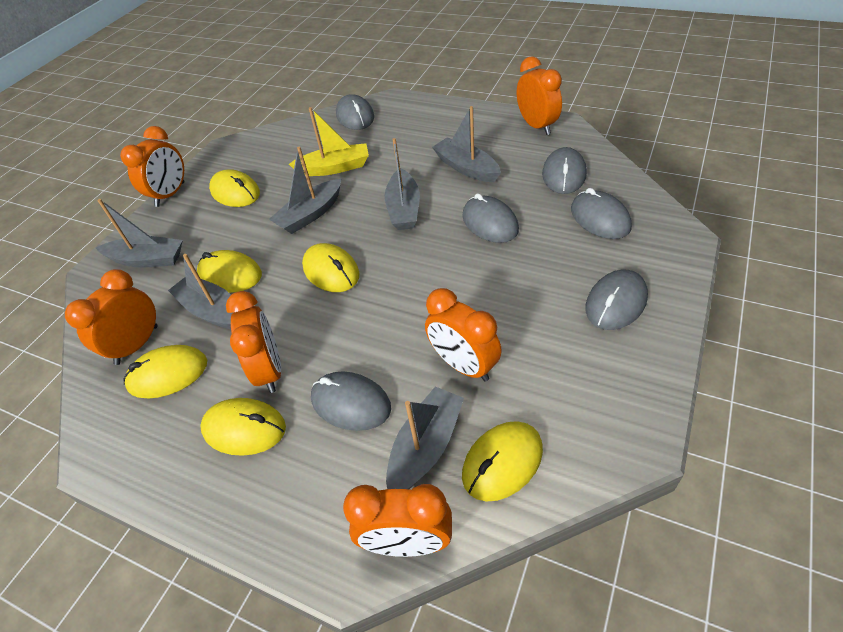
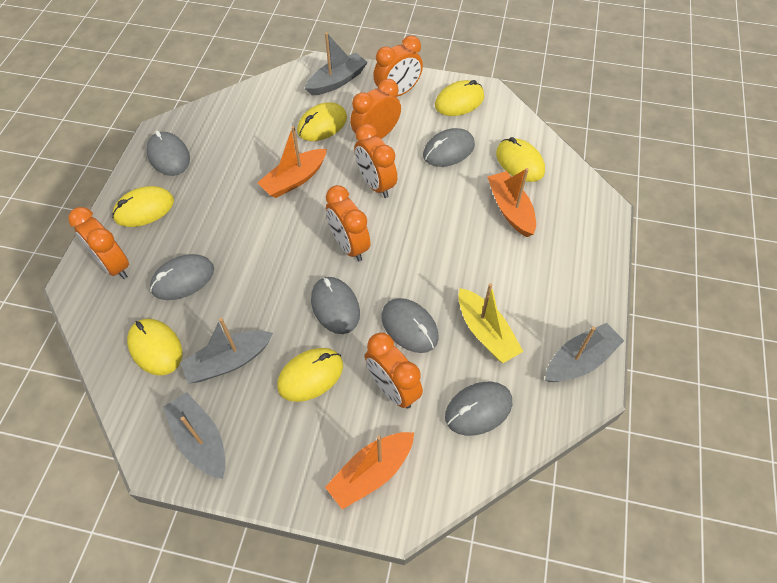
grey boat: 6 -> 4
orange boat: 0 -> 3

